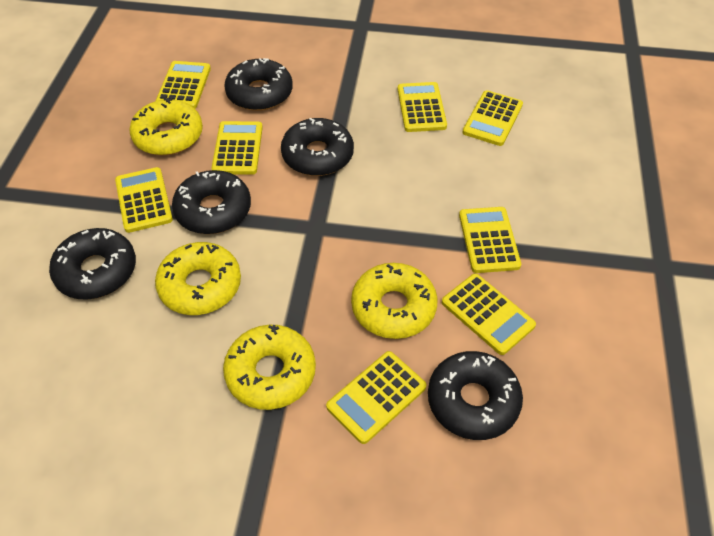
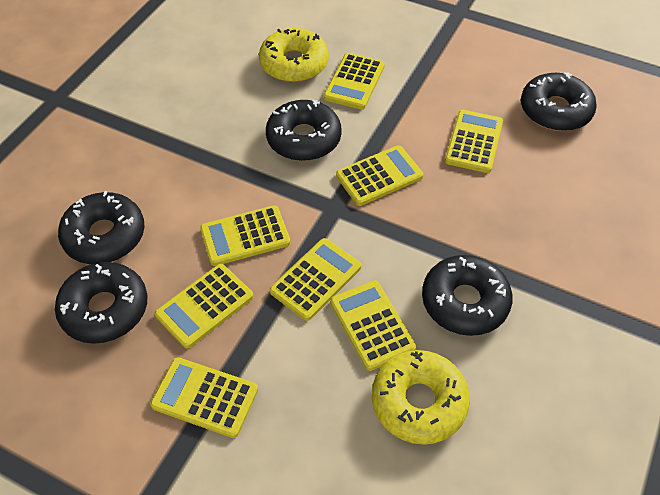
yellow donut: 4 -> 2

